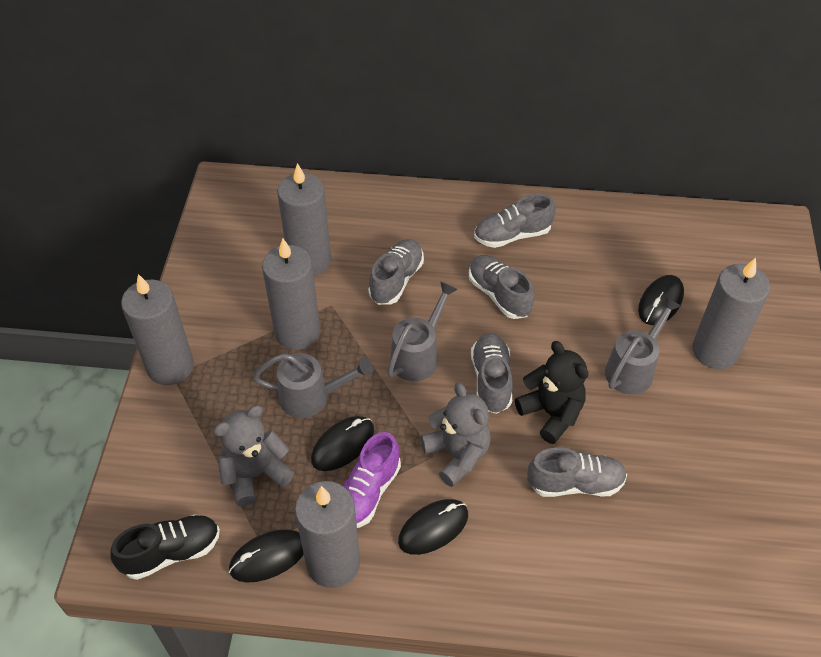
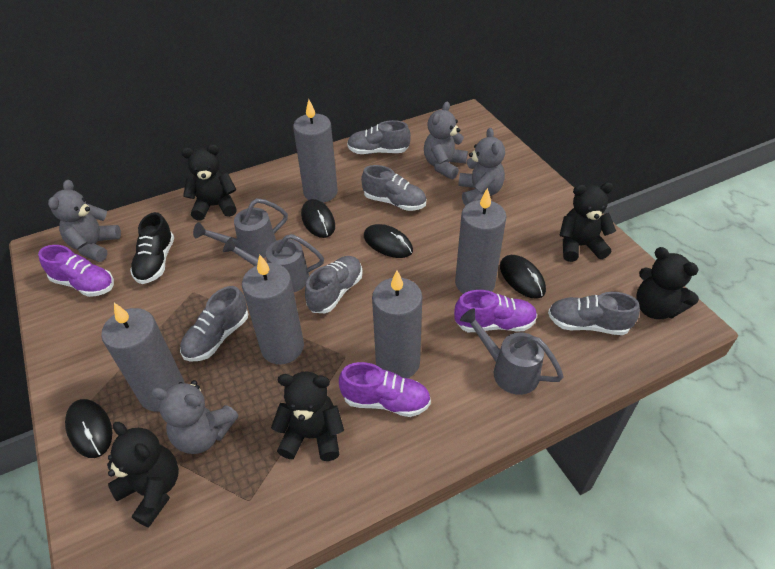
black teddy bear: 1 -> 5
grey teddy bear: 2 -> 4
purple shoe: 1 -> 3

